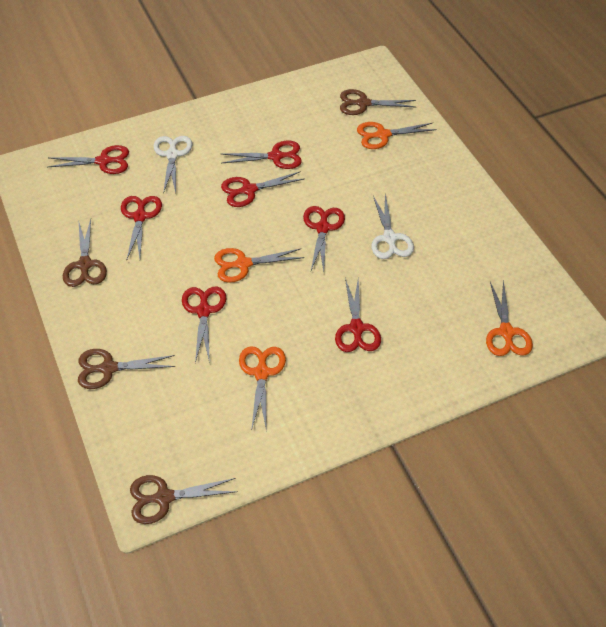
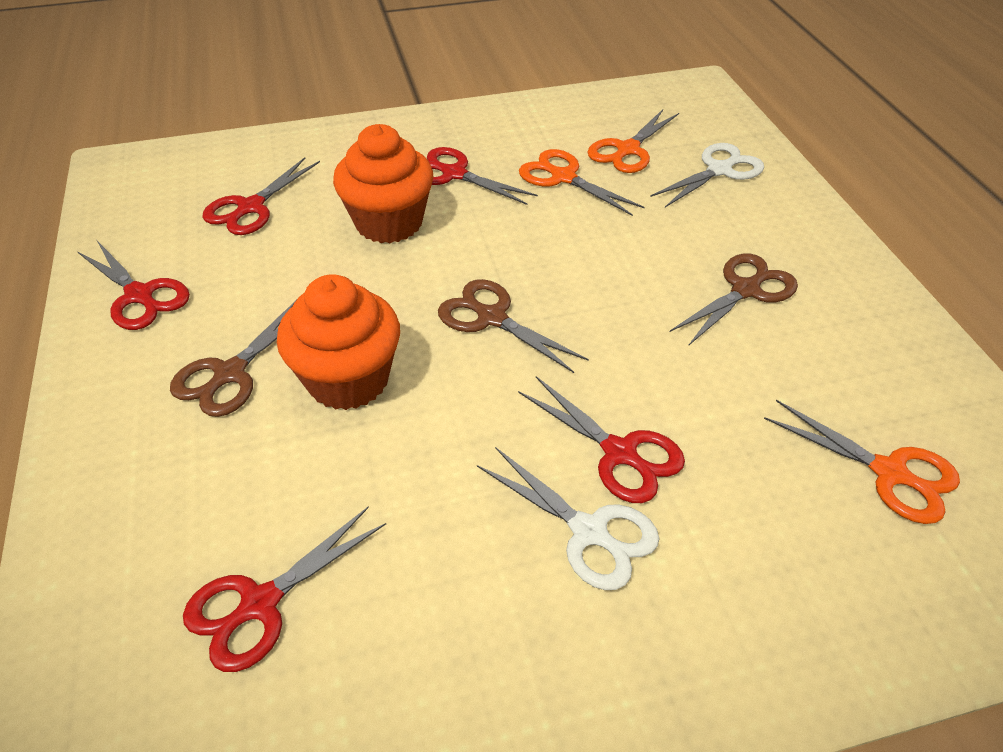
brown scissors: 4 -> 3
orange cupcake: 0 -> 2
orange scissors: 4 -> 3
red scissors: 7 -> 5

